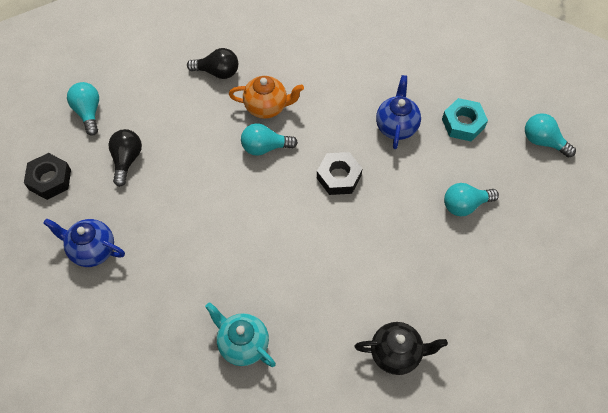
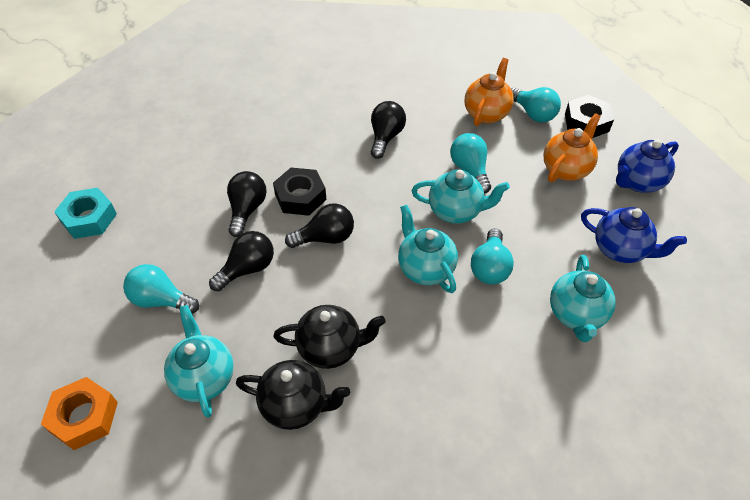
black light bulb: 2 -> 4
black teapot: 1 -> 2
orange nut: 0 -> 1
orange teapot: 1 -> 2
turquoise teapot: 1 -> 4

